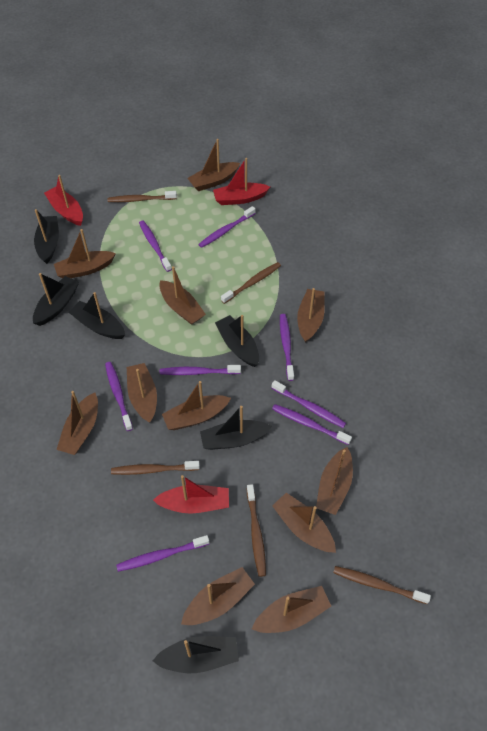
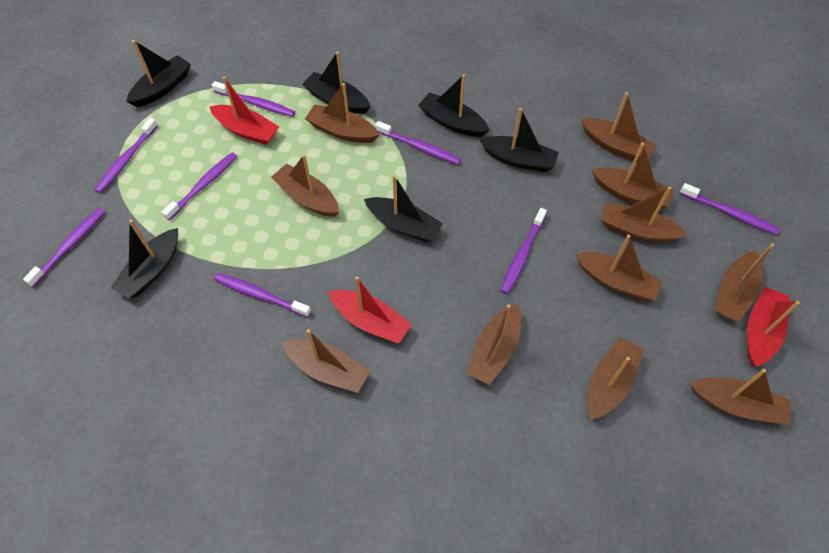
brown toothbrush: 5 -> 0

